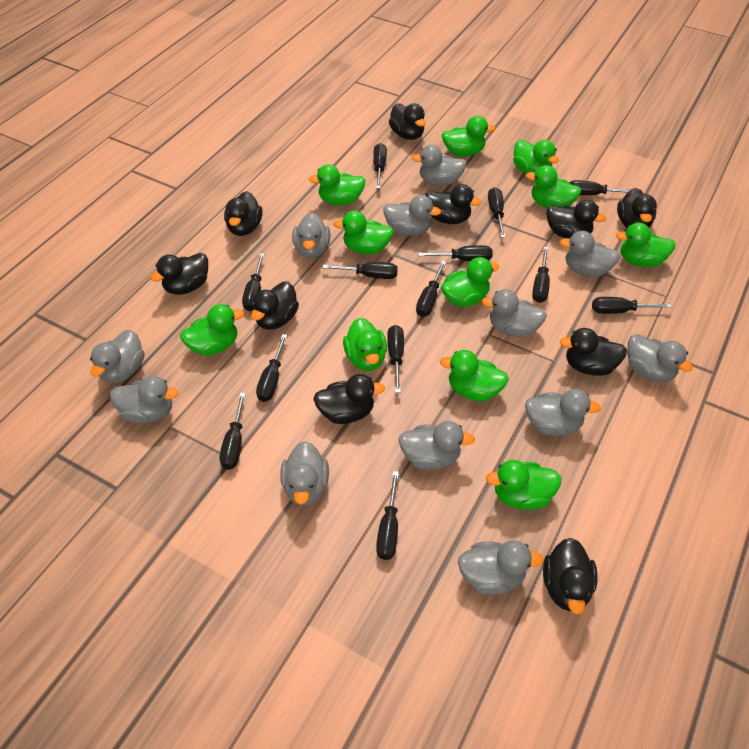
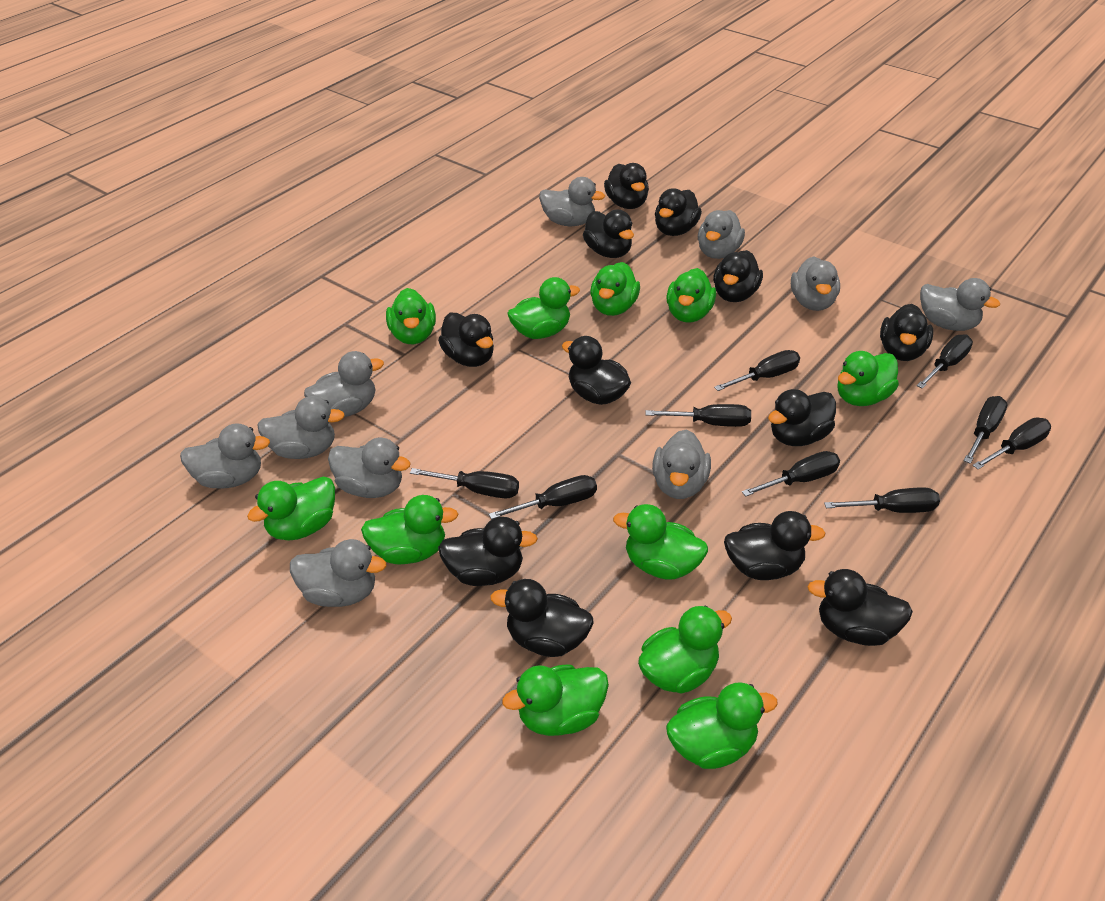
black duck: 10 -> 12
black screwdriver: 13 -> 9
grey duck: 12 -> 10

